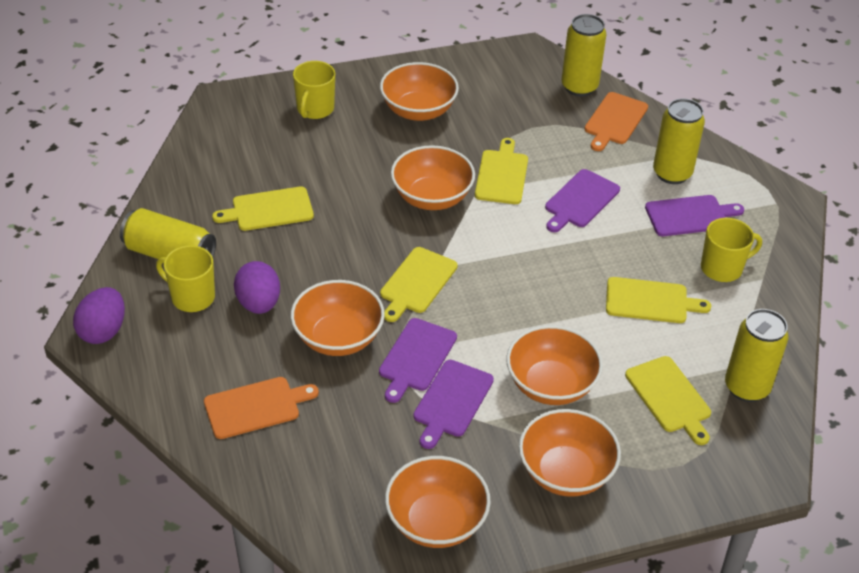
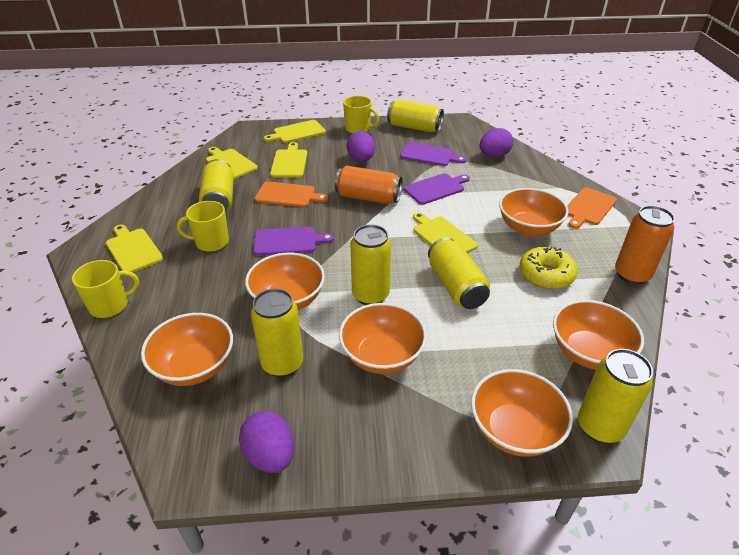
orange can: 0 -> 2
purple cutting board: 4 -> 3
purple egg: 2 -> 3
yellow can: 4 -> 6
yellow donut: 0 -> 1

